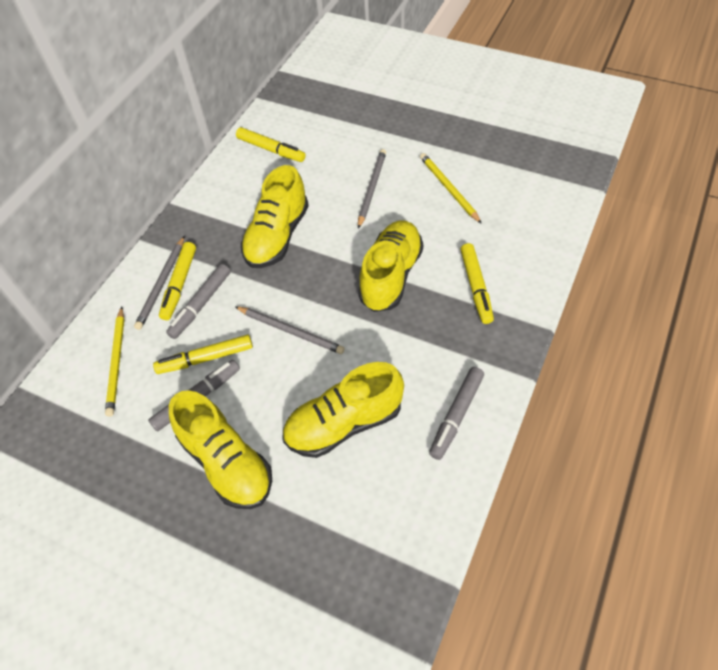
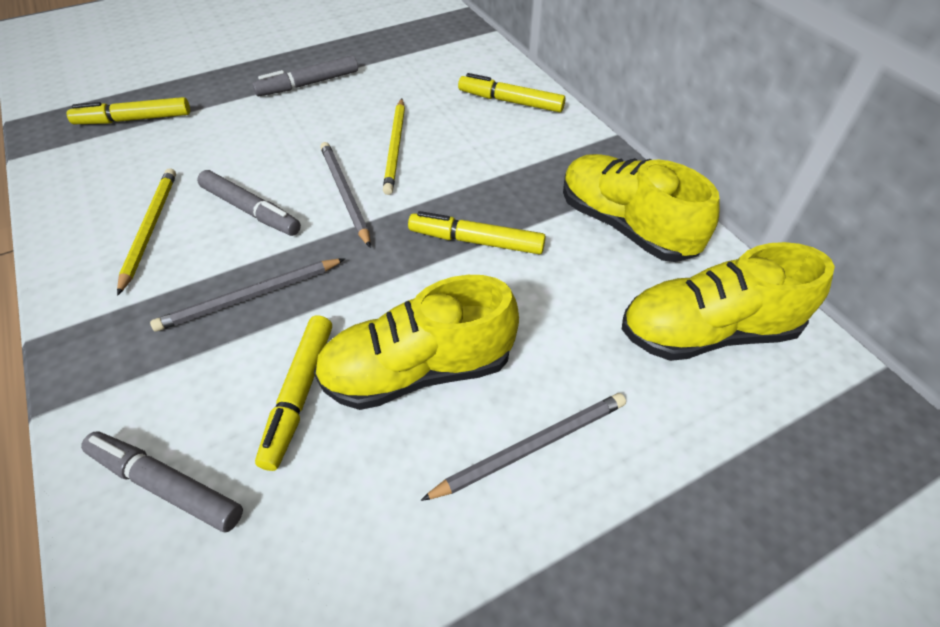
yellow shoe: 4 -> 3

